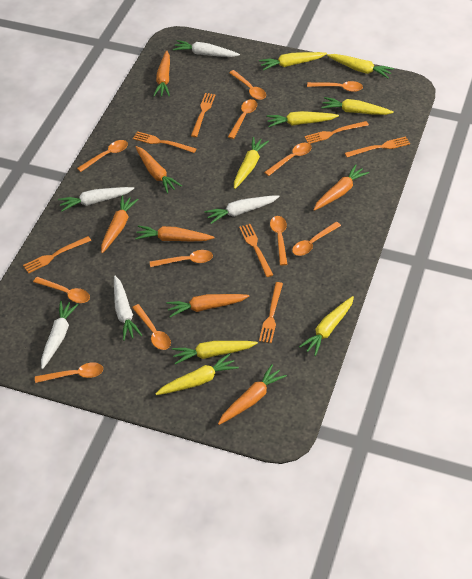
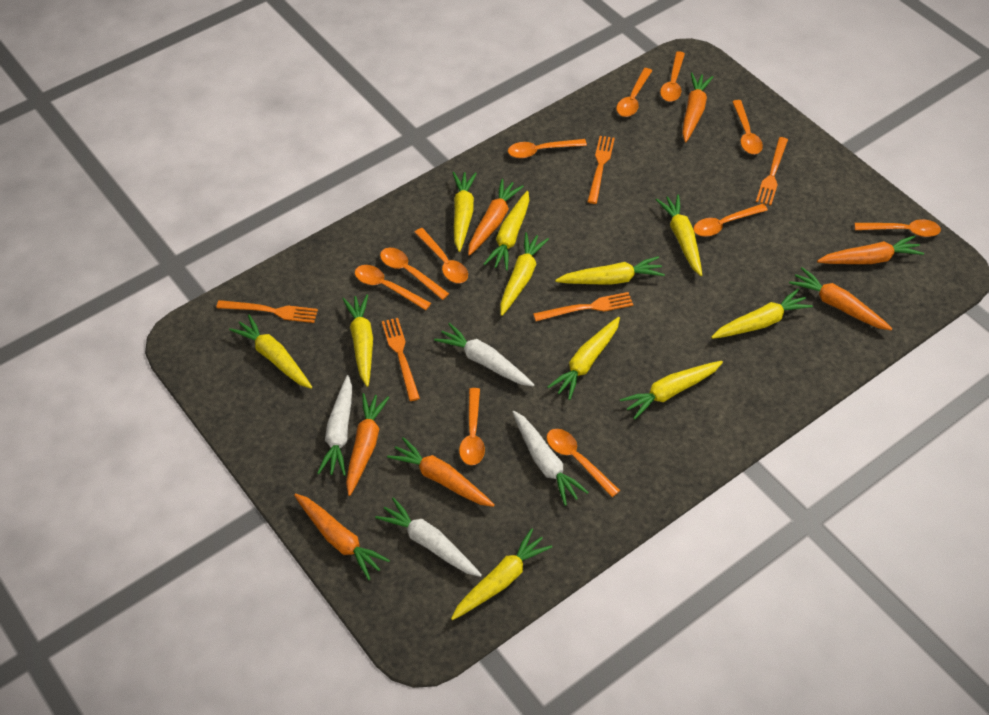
orange fork: 7 -> 5
white carrot: 5 -> 4
yellow carrot: 8 -> 11

